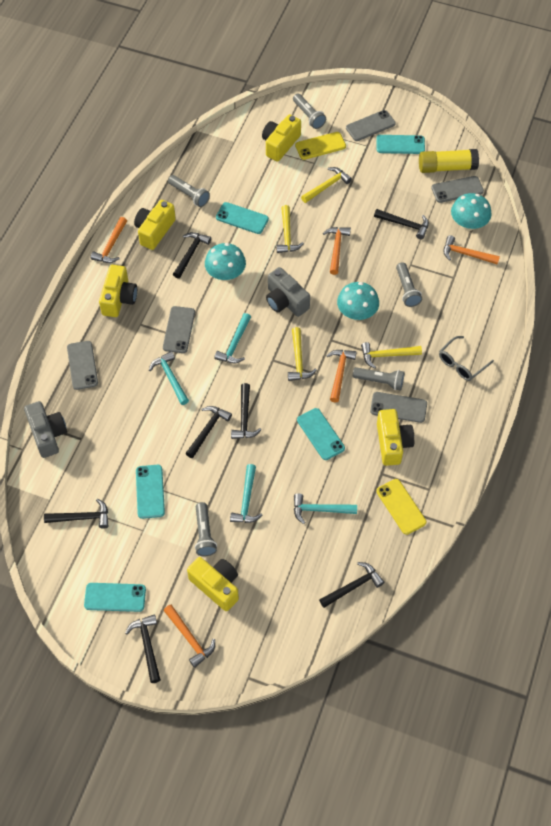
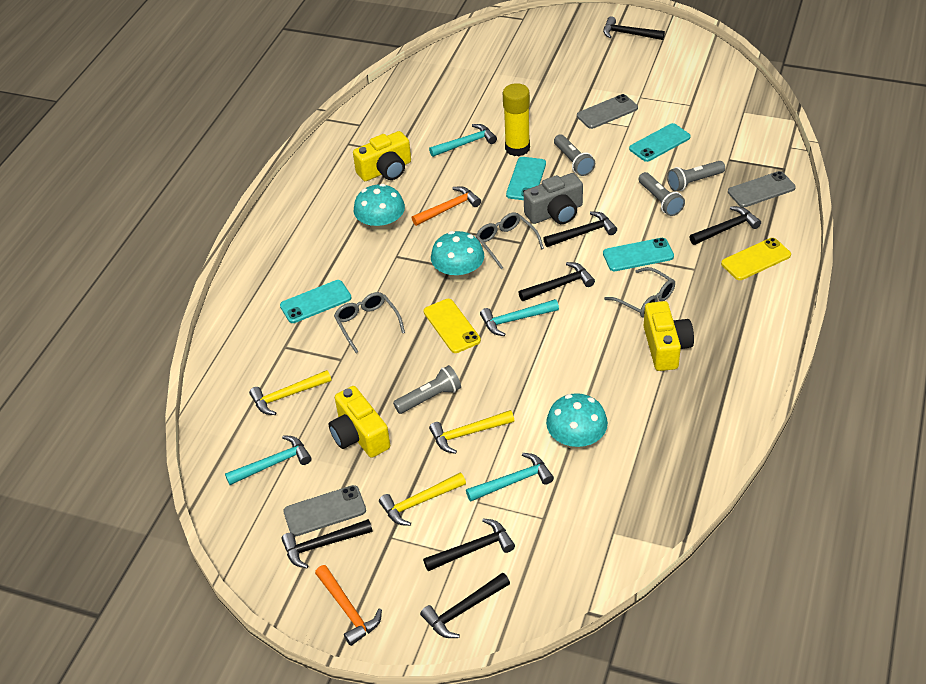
grey camera: 2 -> 1
grey flashlight: 5 -> 4
grey glasses: 1 -> 3
grey phone: 5 -> 3
orange hammer: 5 -> 2
turquoise phone: 5 -> 4
yellow camera: 5 -> 3
yellow hammer: 4 -> 3

